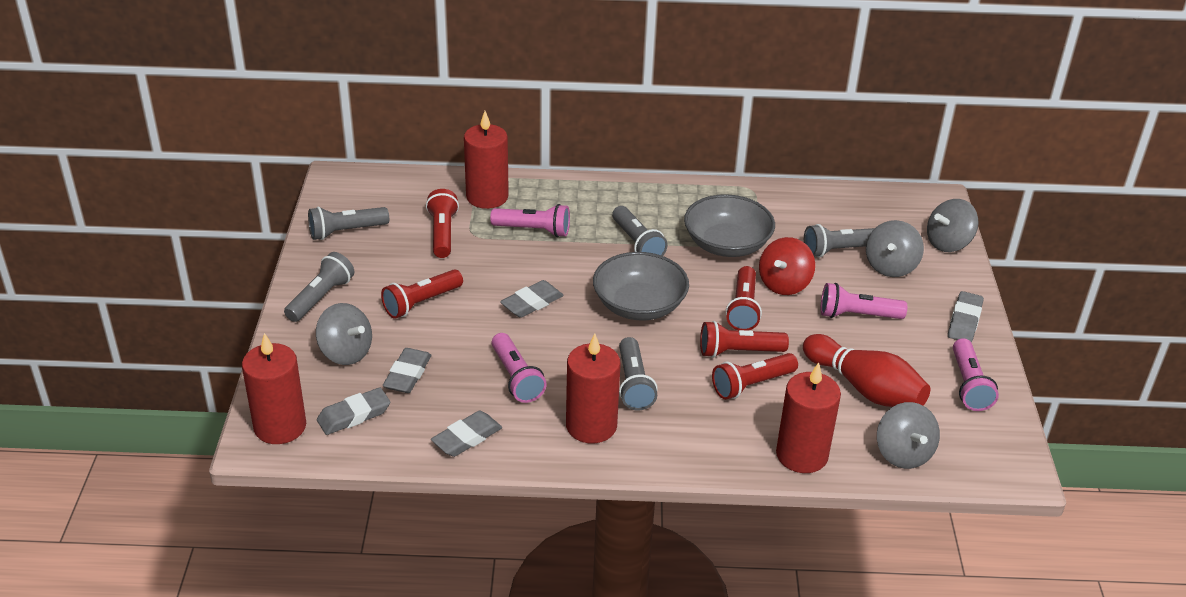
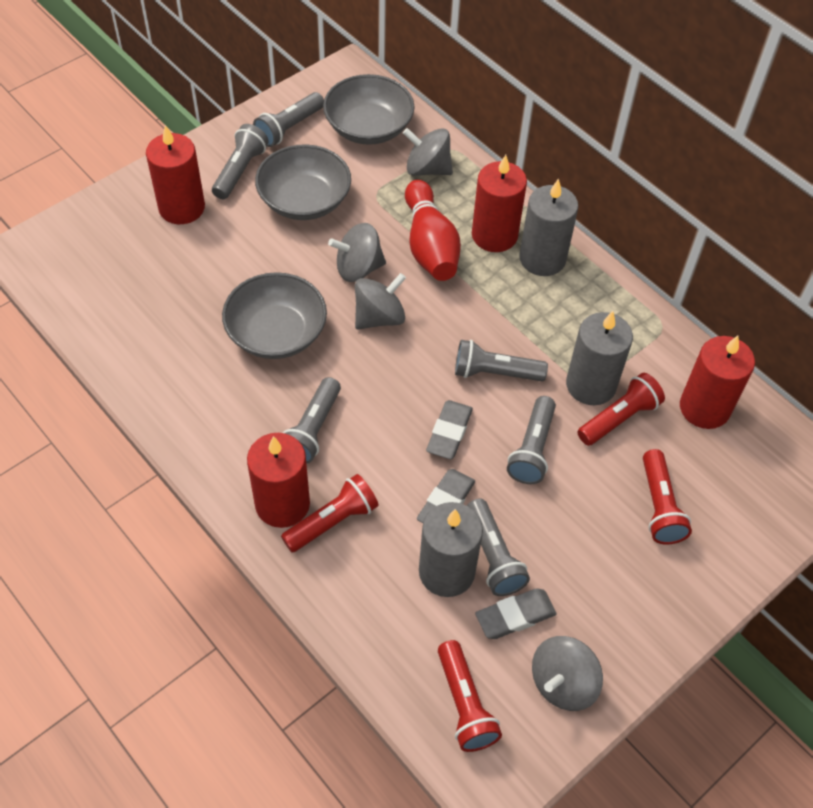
grey bowl: 2 -> 3
grey candle: 0 -> 3
grey eraser: 5 -> 3
grey flashlight: 5 -> 6
pink flashlight: 4 -> 0
red flashlight: 5 -> 4
red spinning top: 1 -> 0

